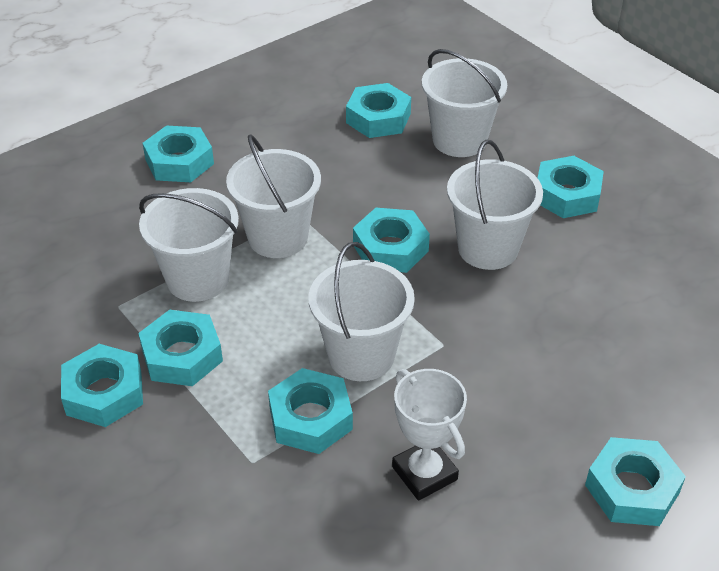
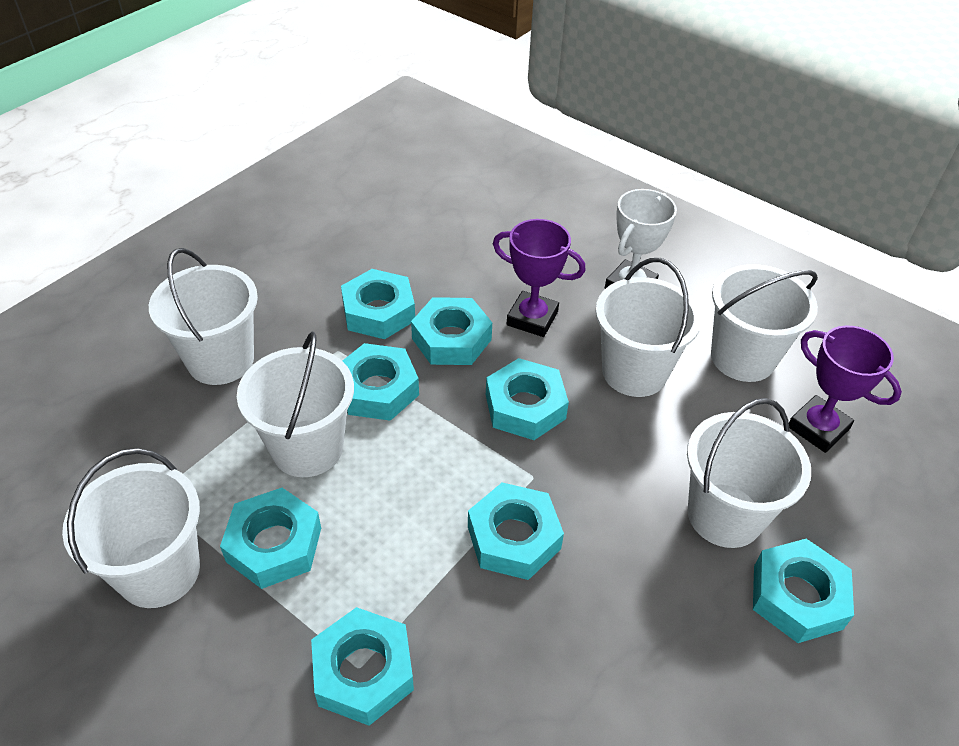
purple trophy: 0 -> 2
white bucket: 5 -> 6

